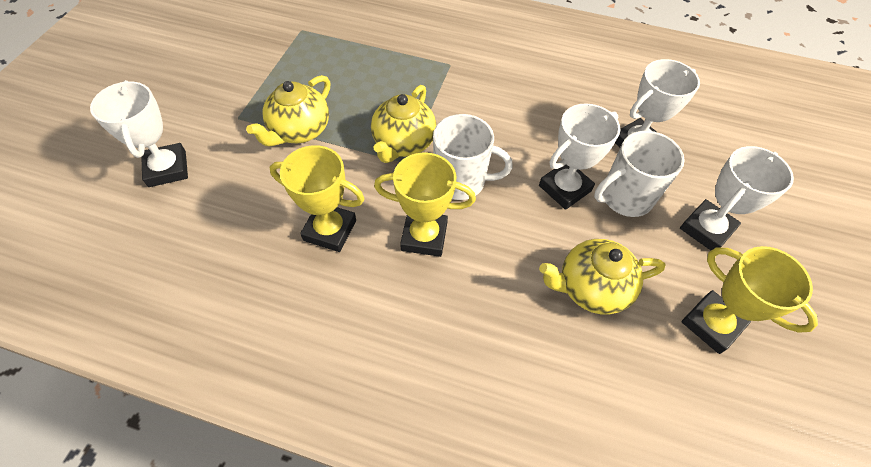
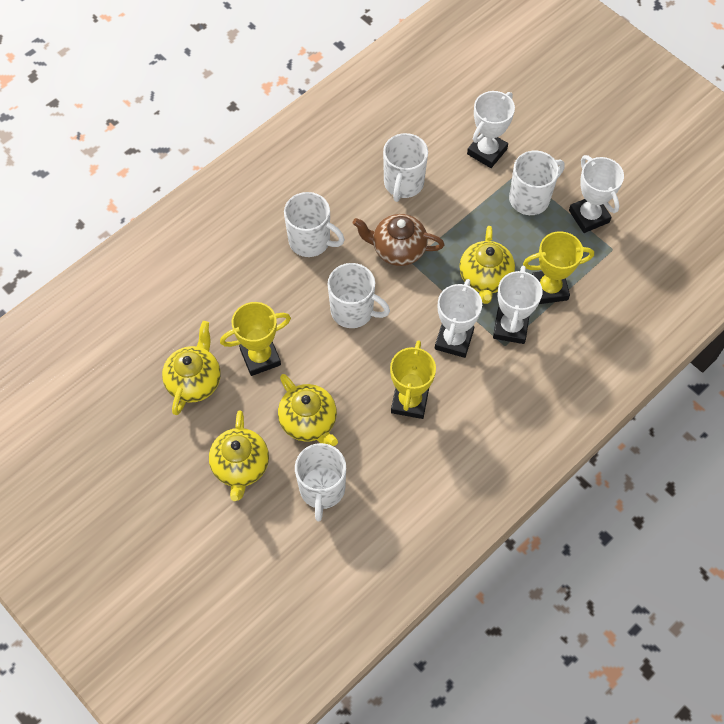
brown teapot: 0 -> 1
white mug: 2 -> 5
yellow teapot: 3 -> 4

